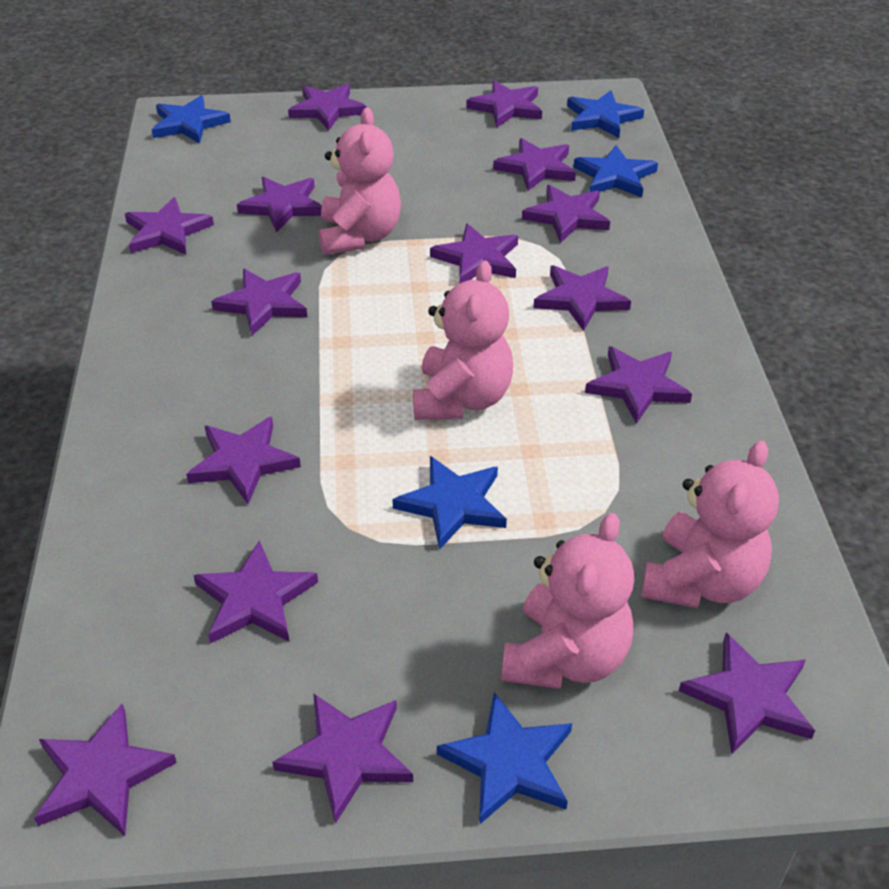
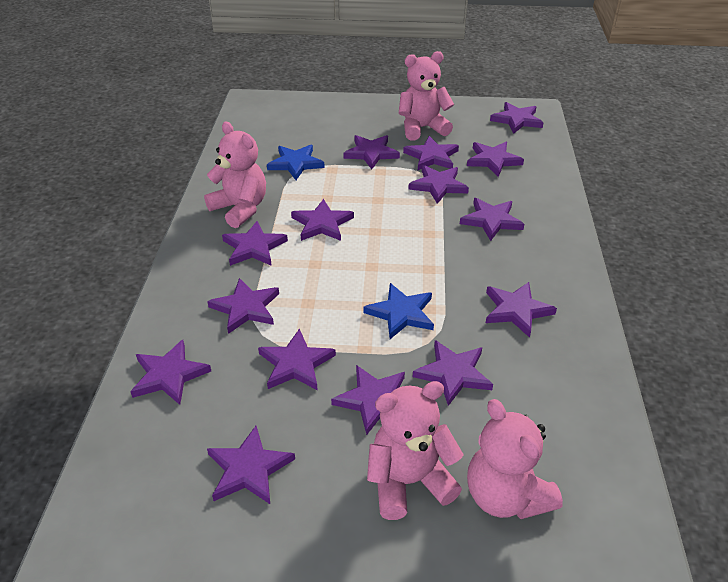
blue star: 5 -> 2

